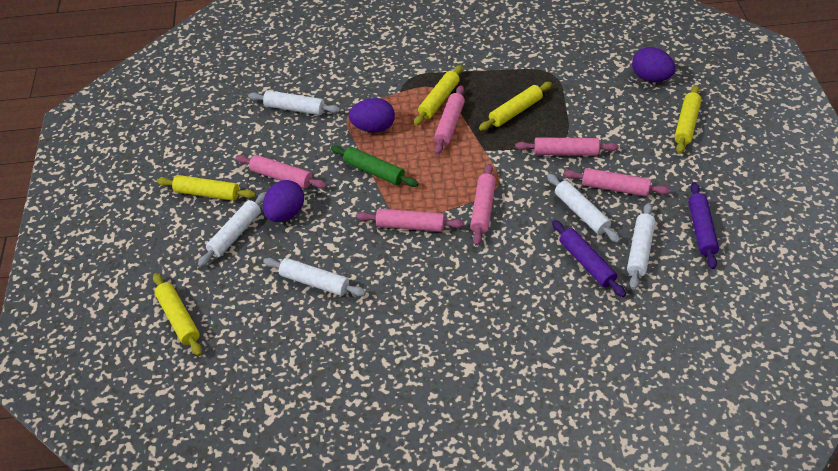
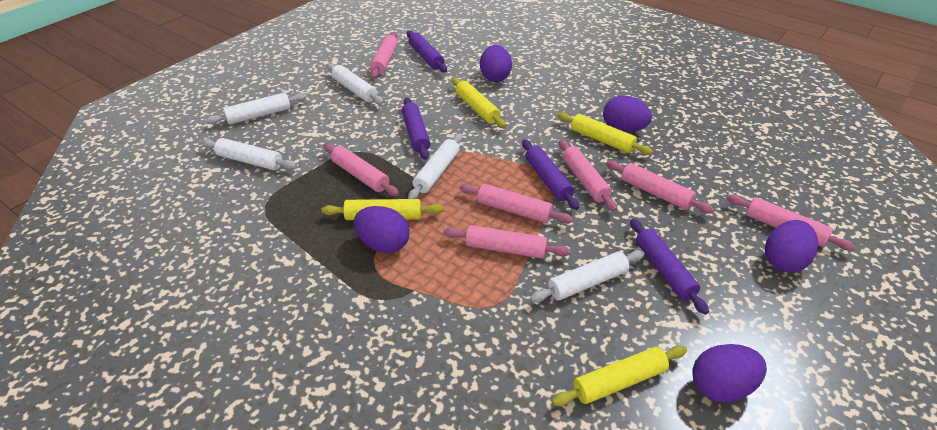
green rolling pin: 1 -> 0
pink rolling pin: 6 -> 7
purple egg: 3 -> 5
purple rolling pin: 2 -> 4
yellow rolling pin: 5 -> 4

